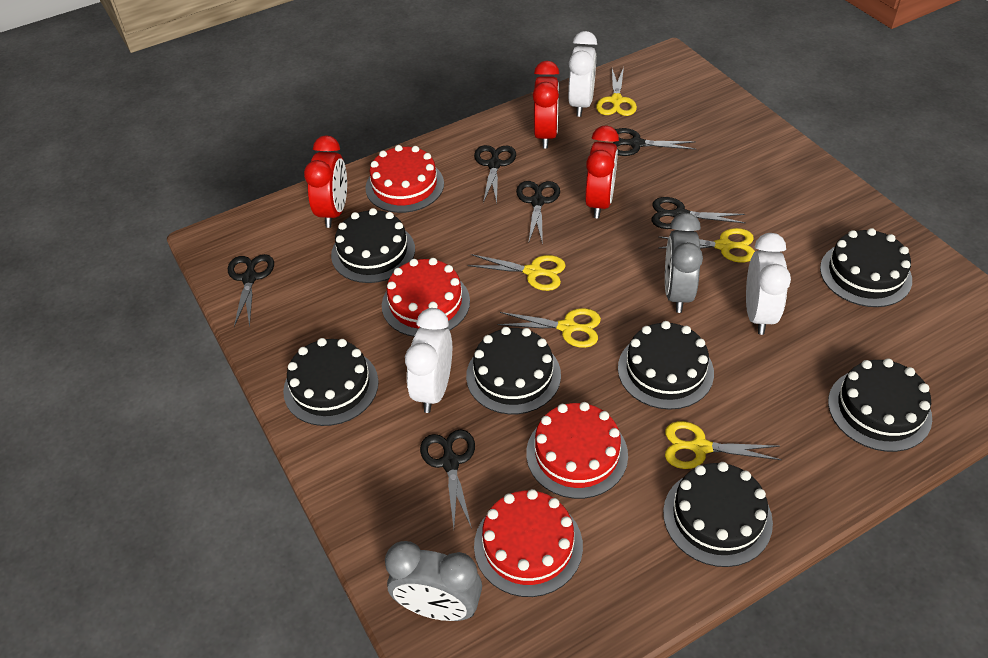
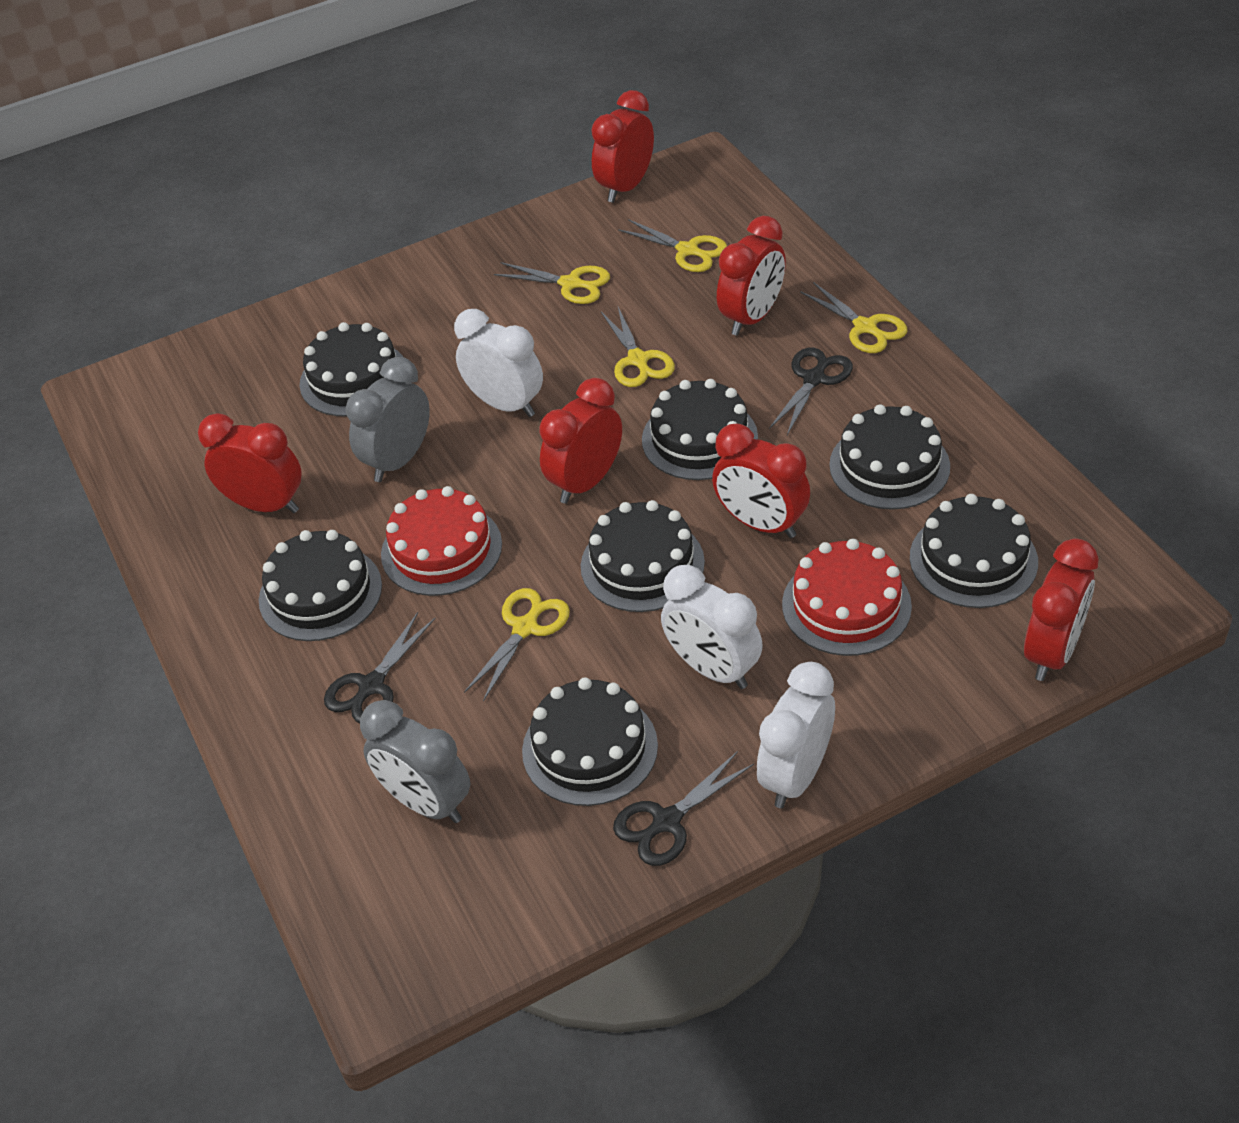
black scissors: 6 -> 3
red cake: 4 -> 2
red clock: 3 -> 6

